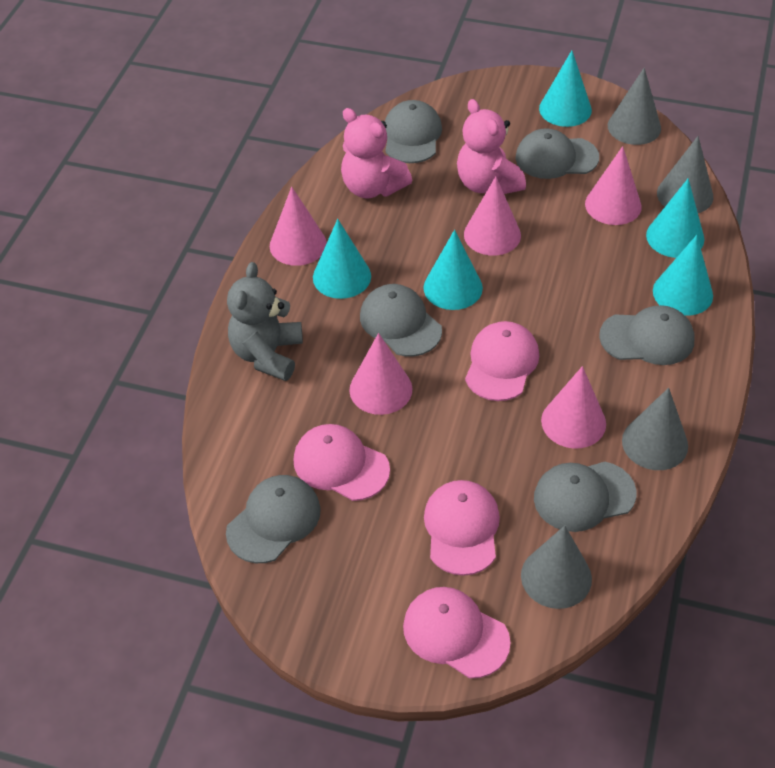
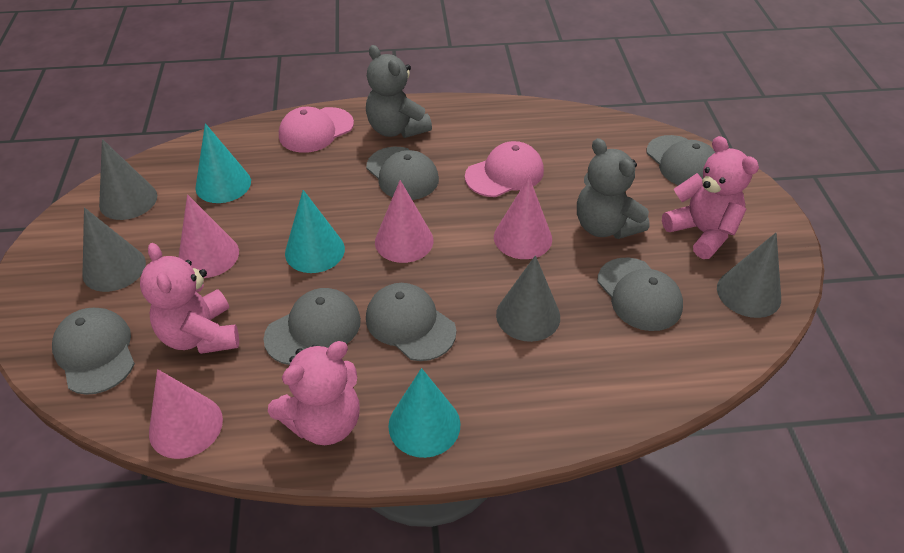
grey teddy bear: 1 -> 2
pink cap: 4 -> 2
pink cone: 5 -> 4
pink teddy bear: 2 -> 3
turquoise cone: 5 -> 3

